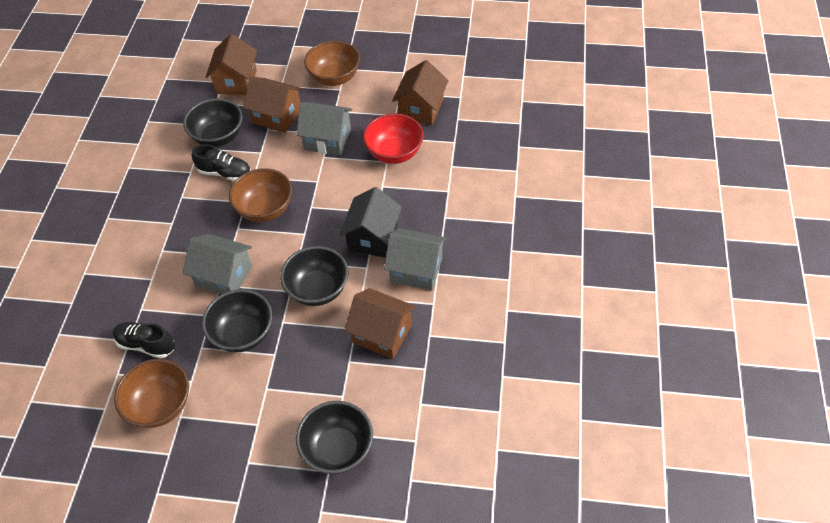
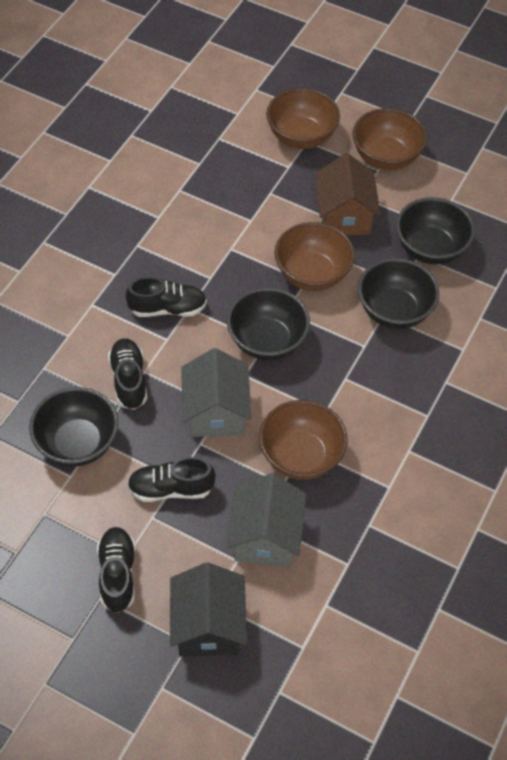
black shoe: 2 -> 4
brown bowl: 3 -> 4
brown house: 4 -> 1
grey house: 3 -> 2
red bowl: 1 -> 0

